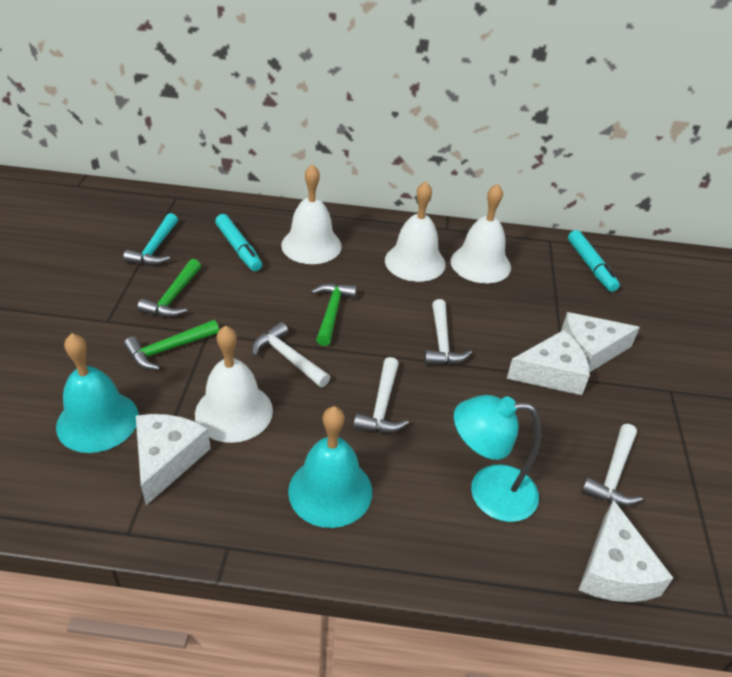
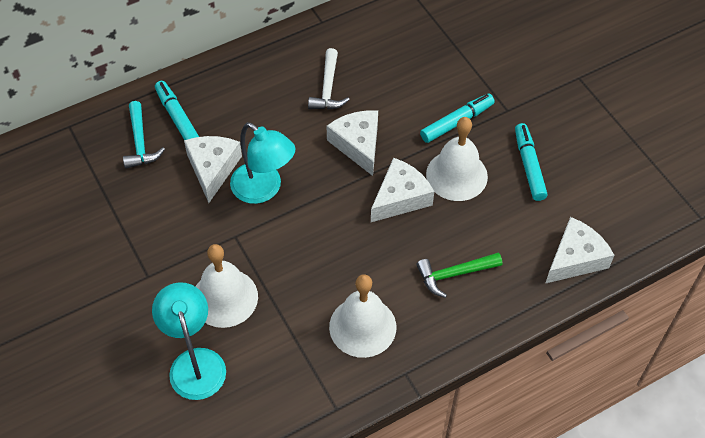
green hammer: 3 -> 1
turquoise bell: 2 -> 0
turquoise lamp: 1 -> 2
turquoise marker: 2 -> 3
white bell: 4 -> 3
white hammer: 4 -> 1

